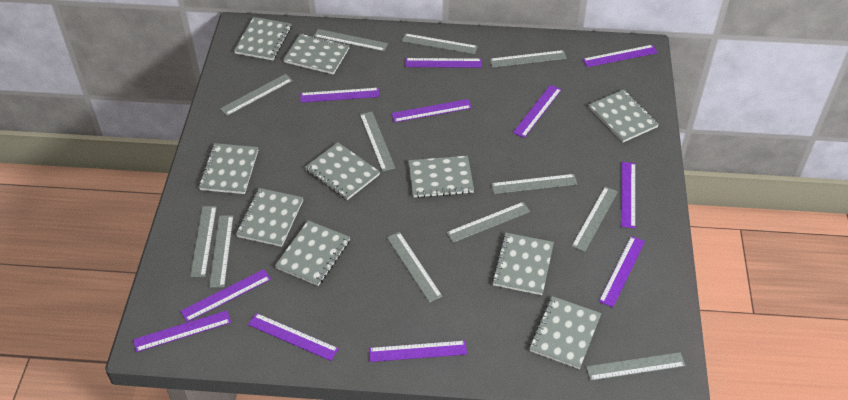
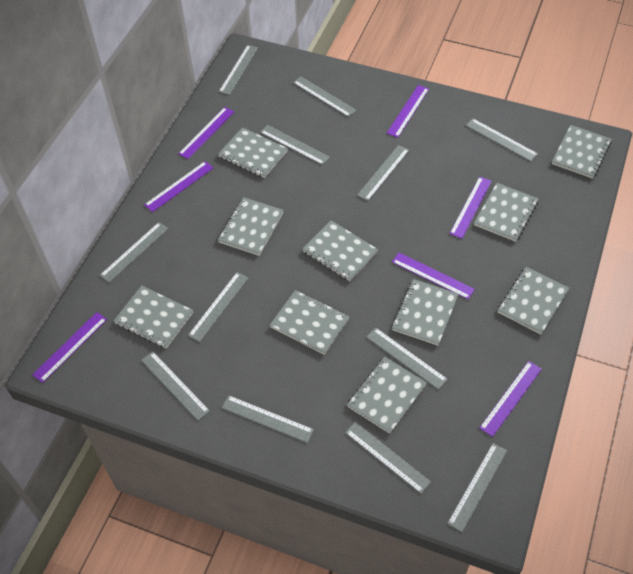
purple ruler: 11 -> 7

